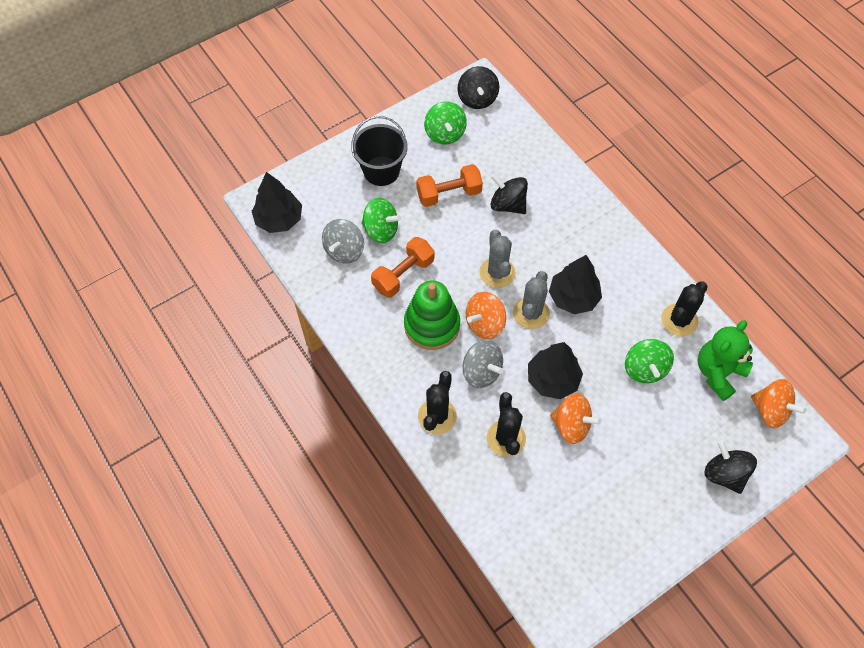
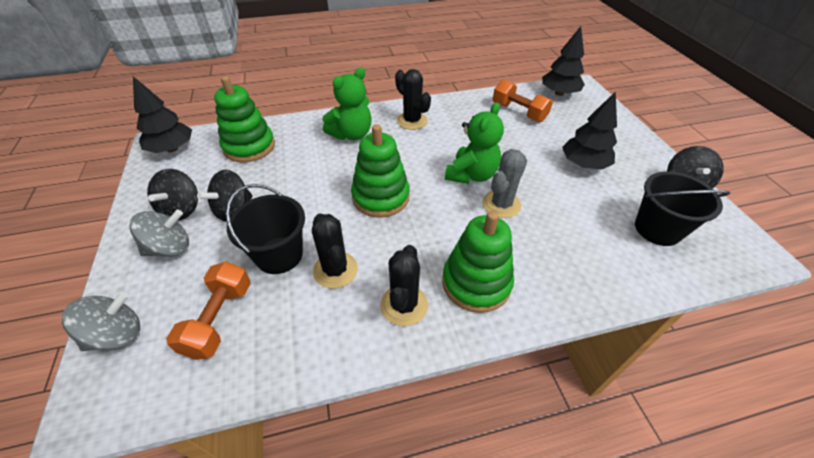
black bucket: 1 -> 2
green spinning top: 3 -> 0
green stacking toy: 1 -> 3
green teddy bear: 1 -> 2
grey cactus: 2 -> 1
orange spinning top: 3 -> 0

